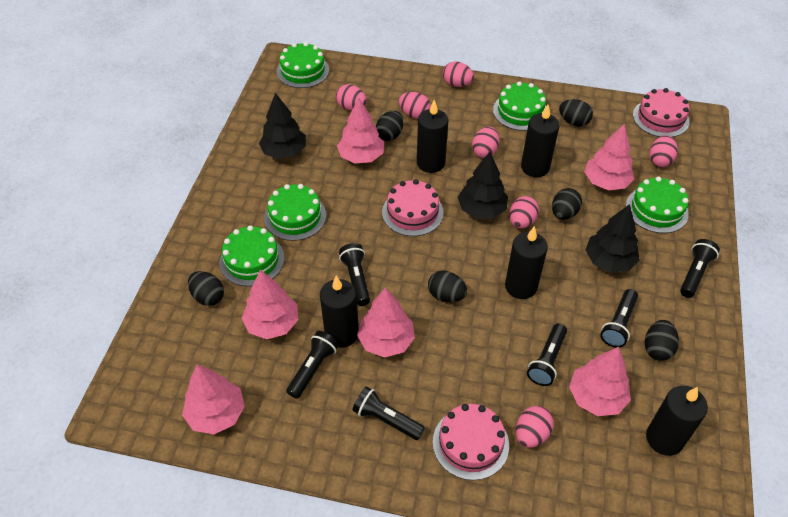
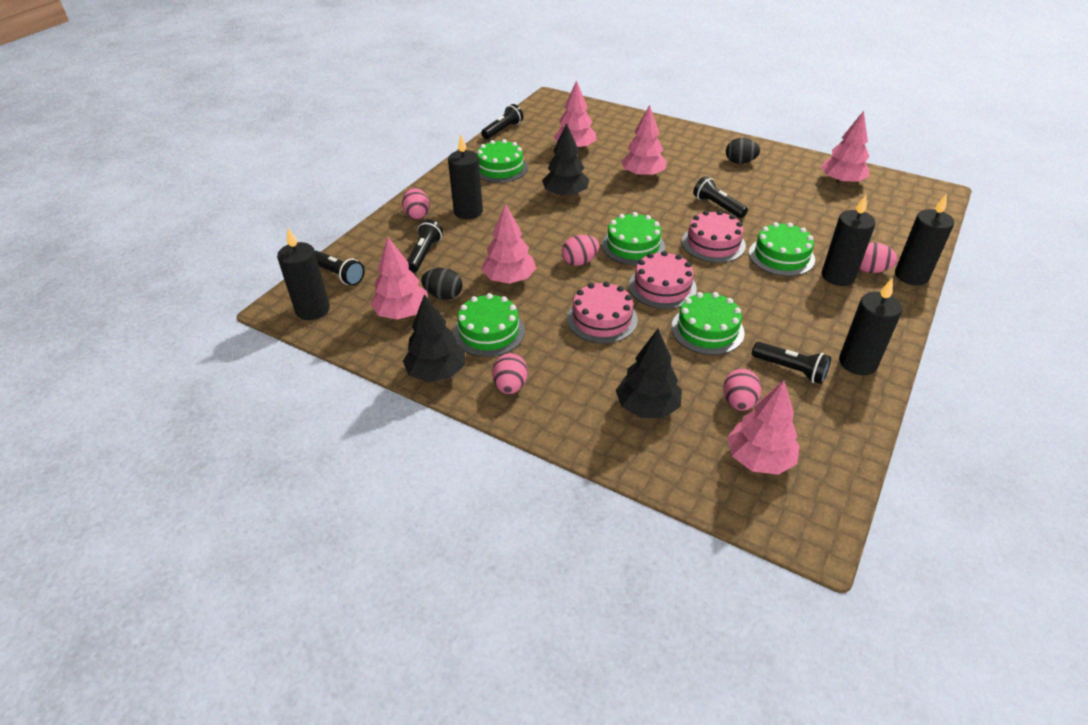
black egg: 6 -> 2
black flashlight: 6 -> 5
pink egg: 7 -> 5

